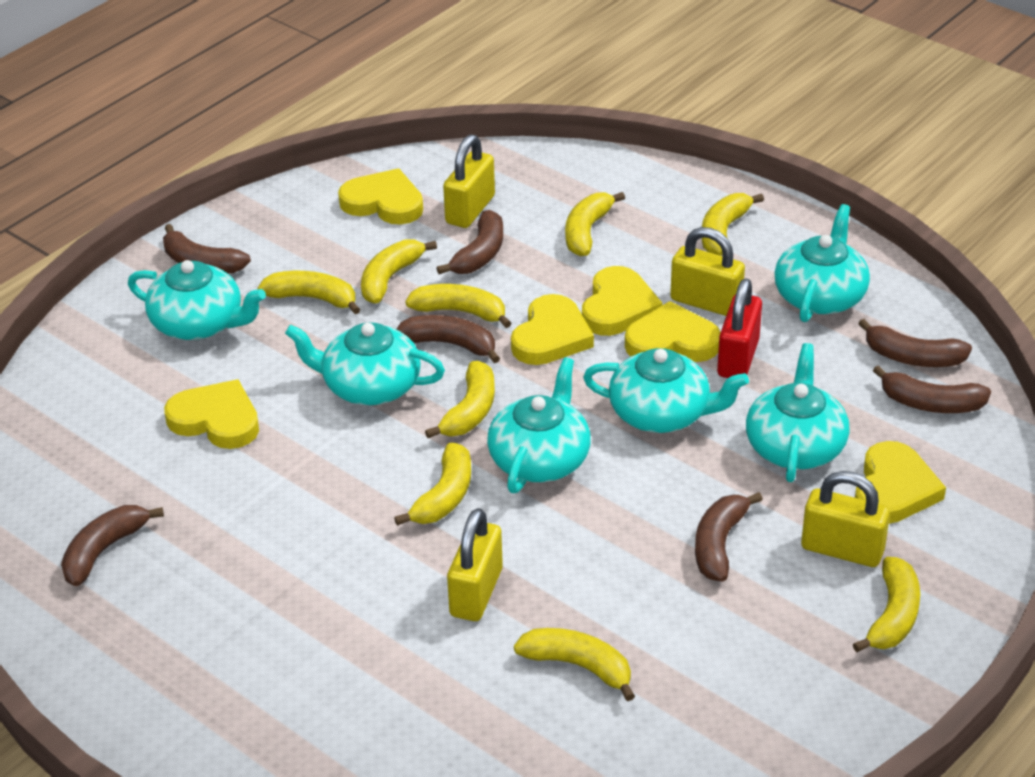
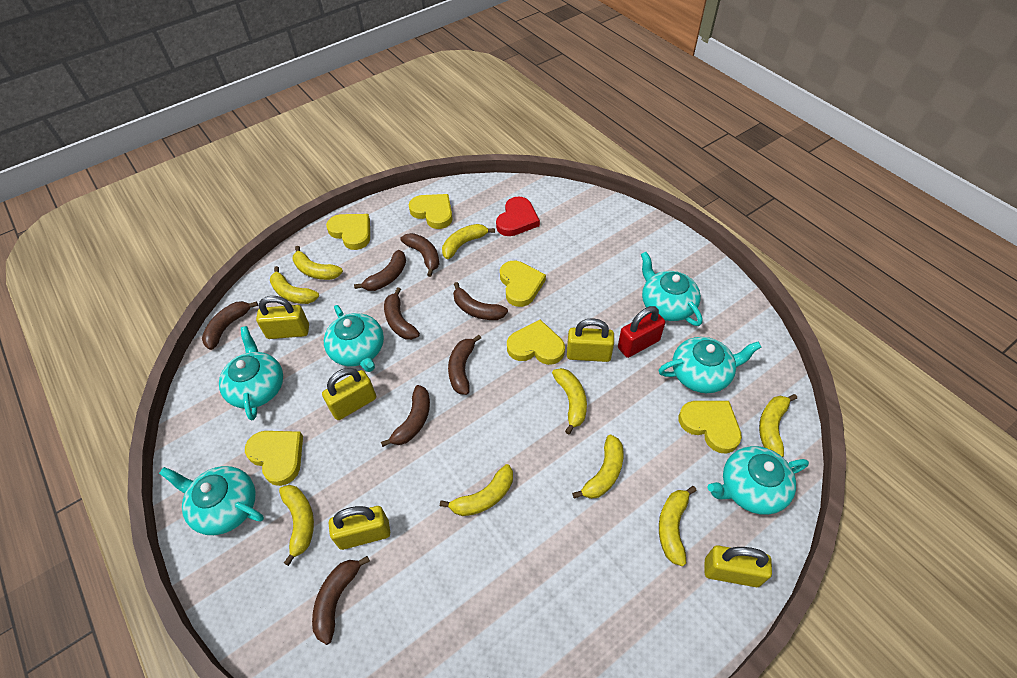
brown banana: 7 -> 8
red heart: 0 -> 1
yellow padlock: 4 -> 5

